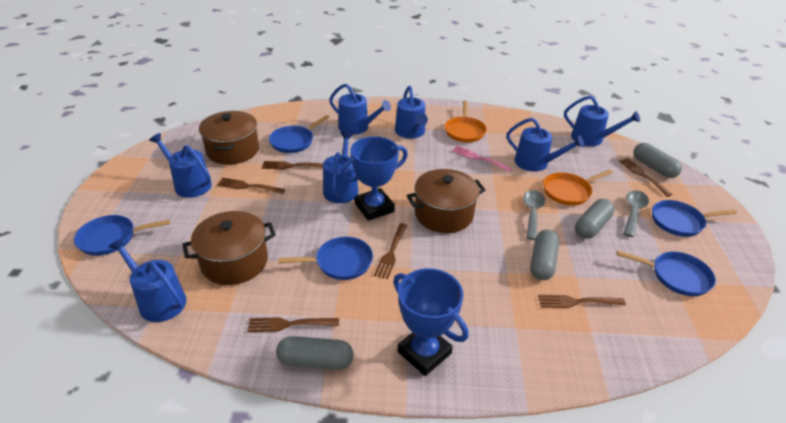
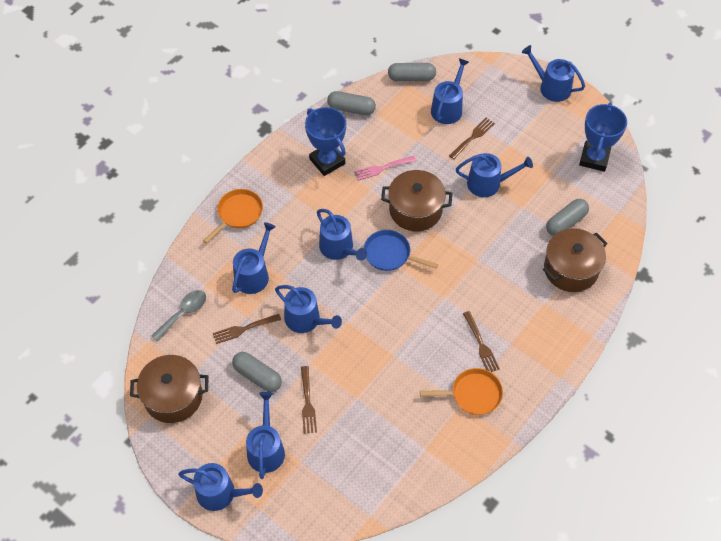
blue pan: 5 -> 1
blue watering can: 7 -> 8
brown fork: 6 -> 4
grey spoon: 2 -> 1

